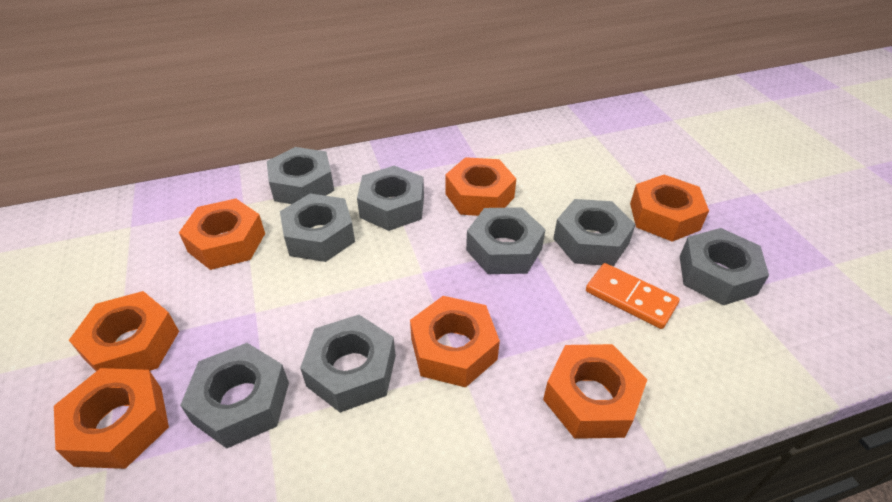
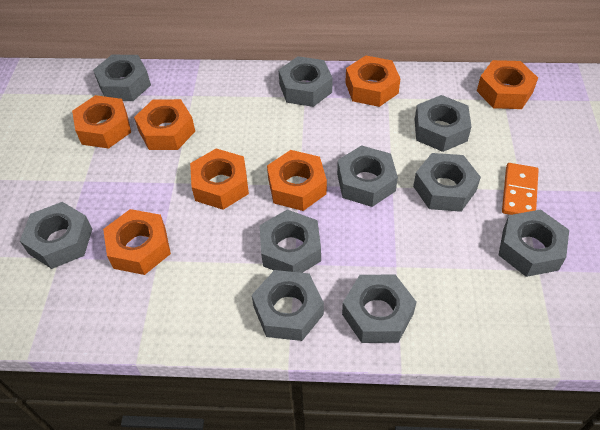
grey nut: 8 -> 10

